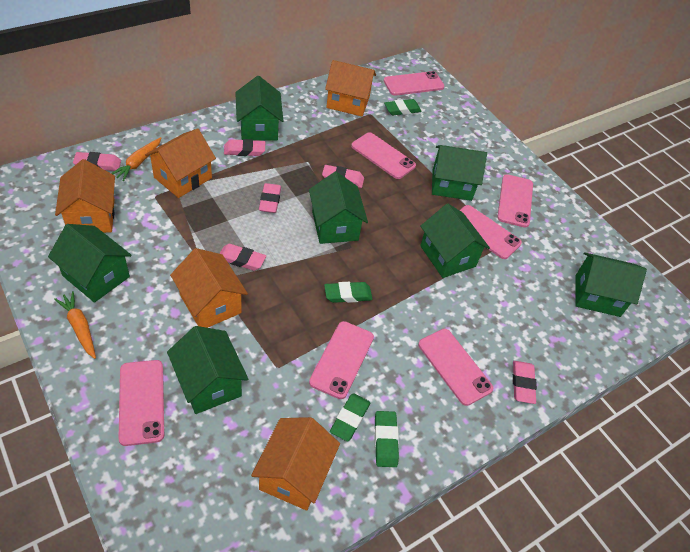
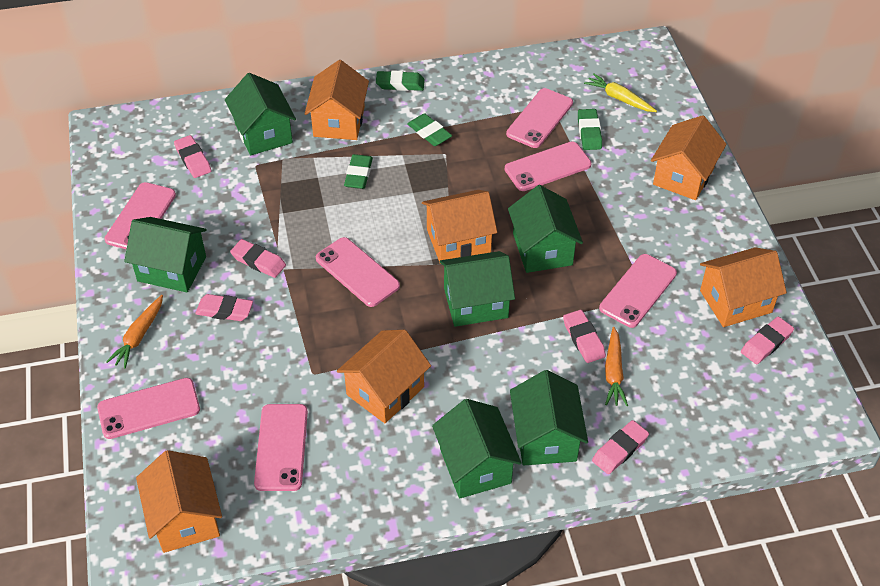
green house: 7 -> 6
orange house: 5 -> 6
yellow carrot: 0 -> 1

